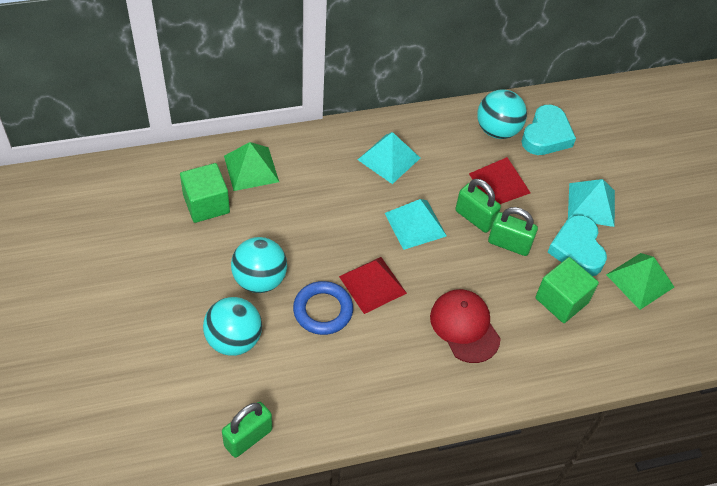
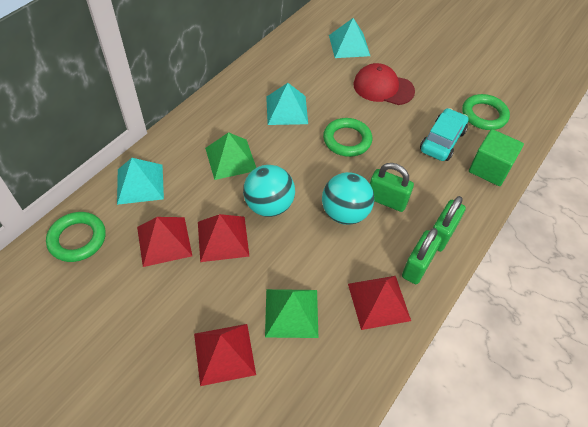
blue ring: 1 -> 0
green cube: 2 -> 1
green ring: 0 -> 3
red pyramid: 2 -> 4
turquoise ball: 3 -> 2
turquoise car: 0 -> 1
turquoise heart: 2 -> 0

